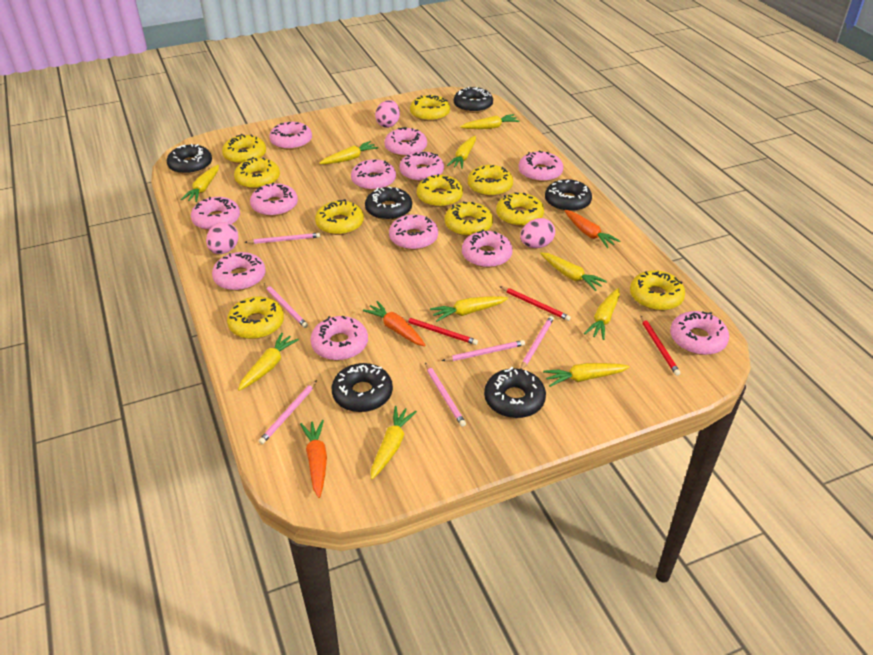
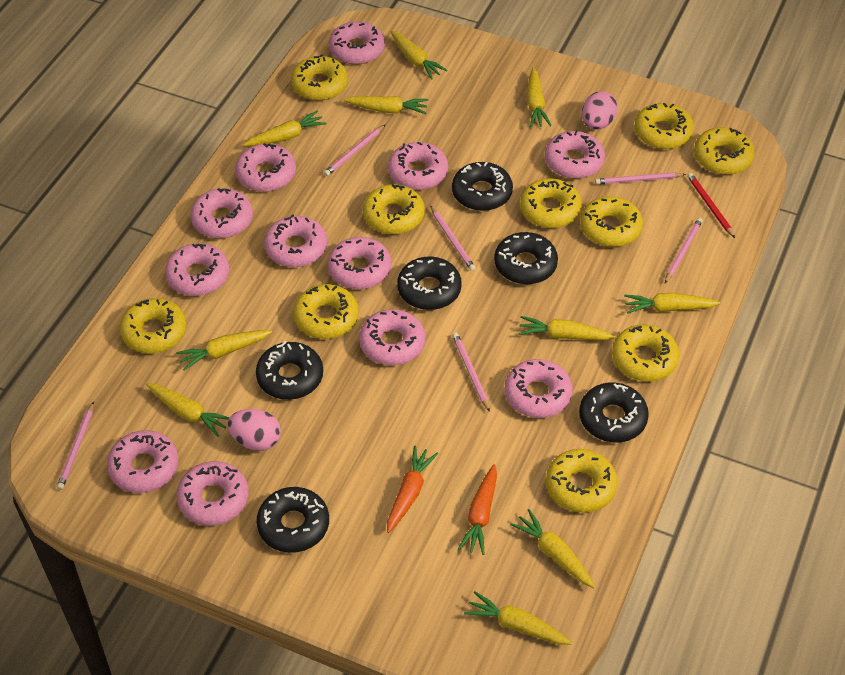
orange carrot: 3 -> 2
pink egg: 3 -> 2
red pencil: 3 -> 1

